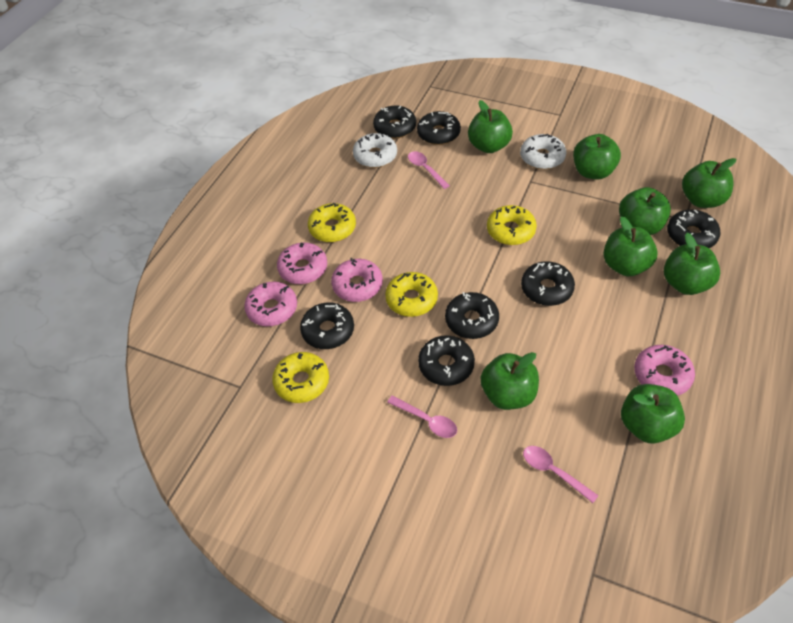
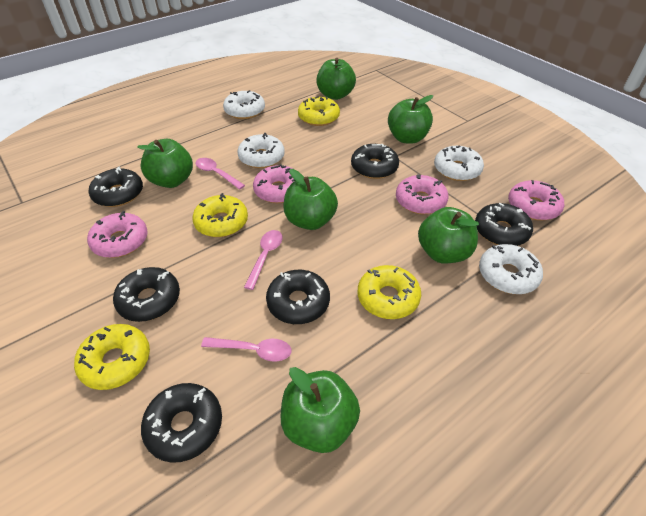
black donut: 7 -> 6
green apple: 8 -> 6
white donut: 2 -> 4

